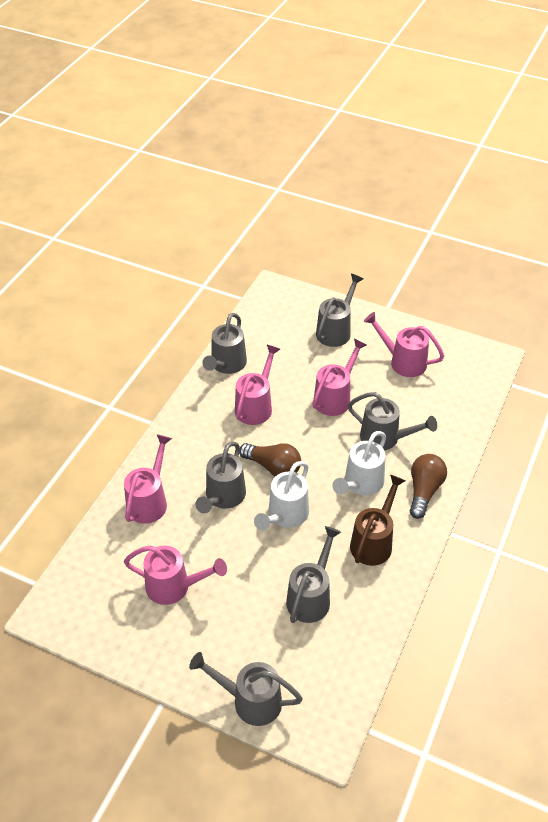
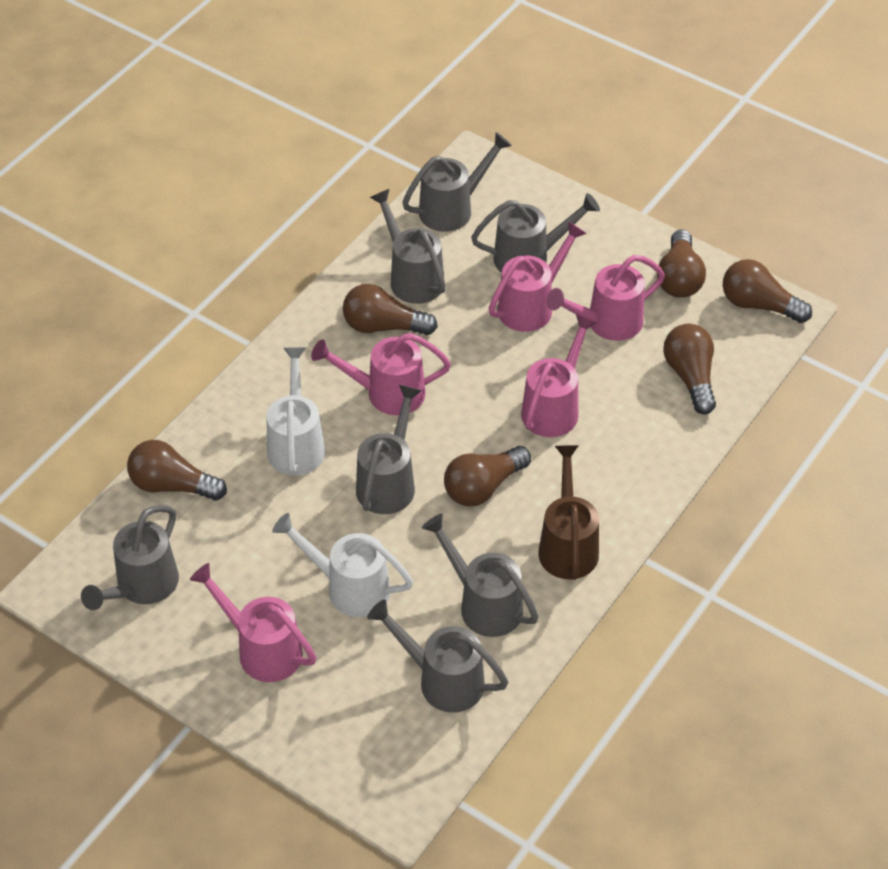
brown light bulb: 2 -> 6
grey watering can: 6 -> 7

